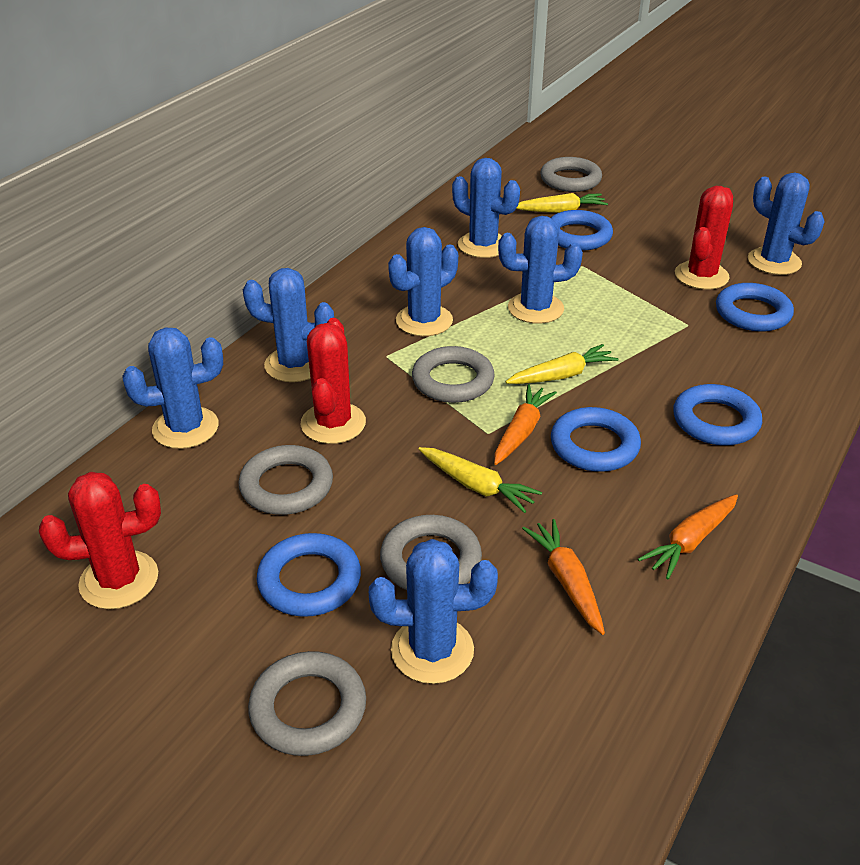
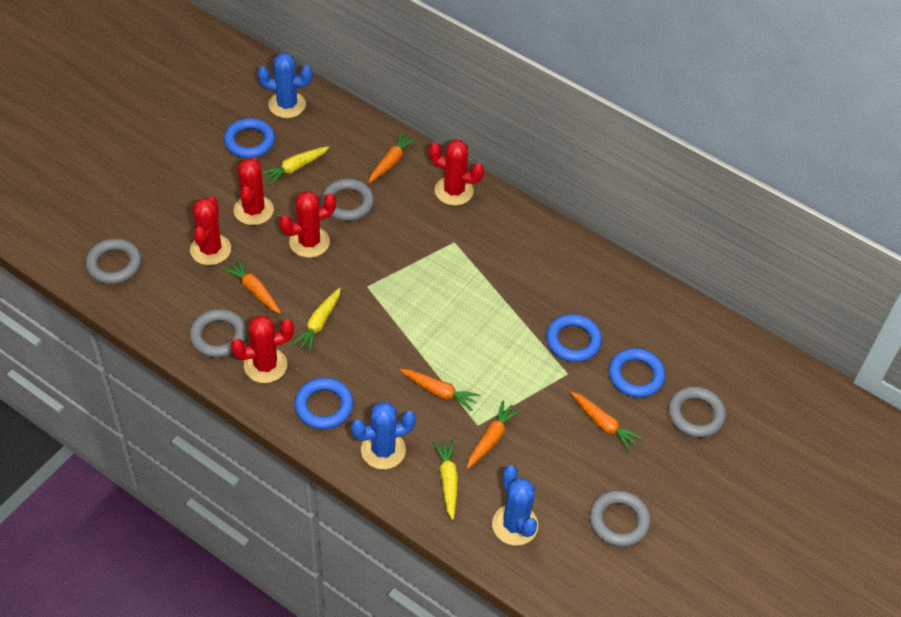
blue cactus: 7 -> 3
blue ring: 5 -> 4
orange carrot: 3 -> 5
red cactus: 3 -> 5

